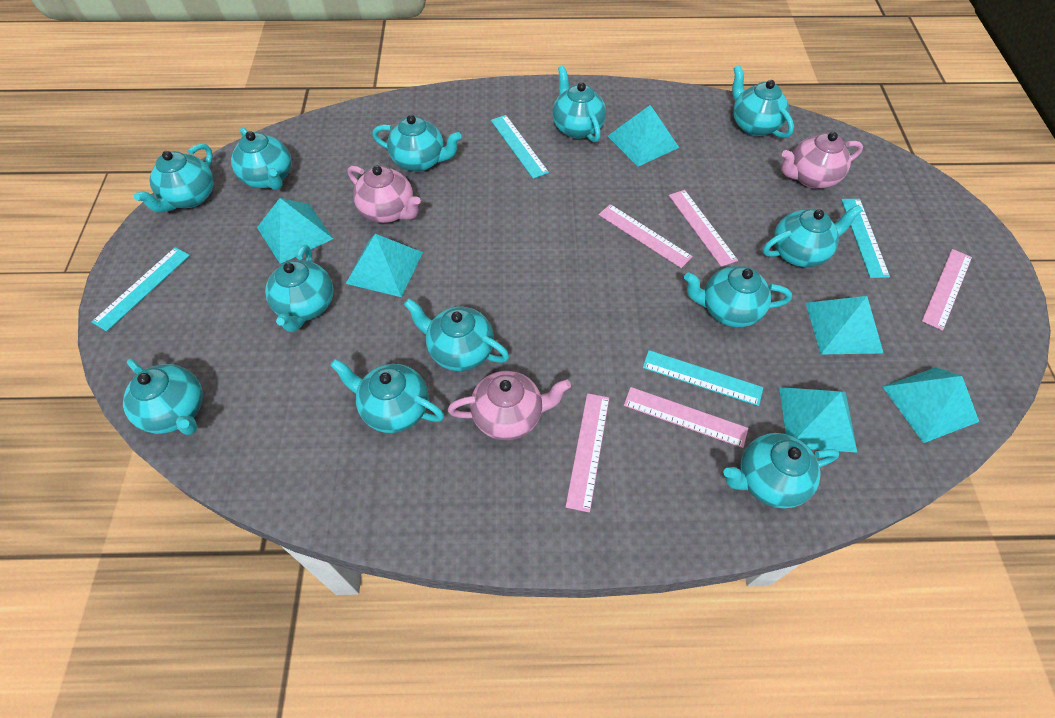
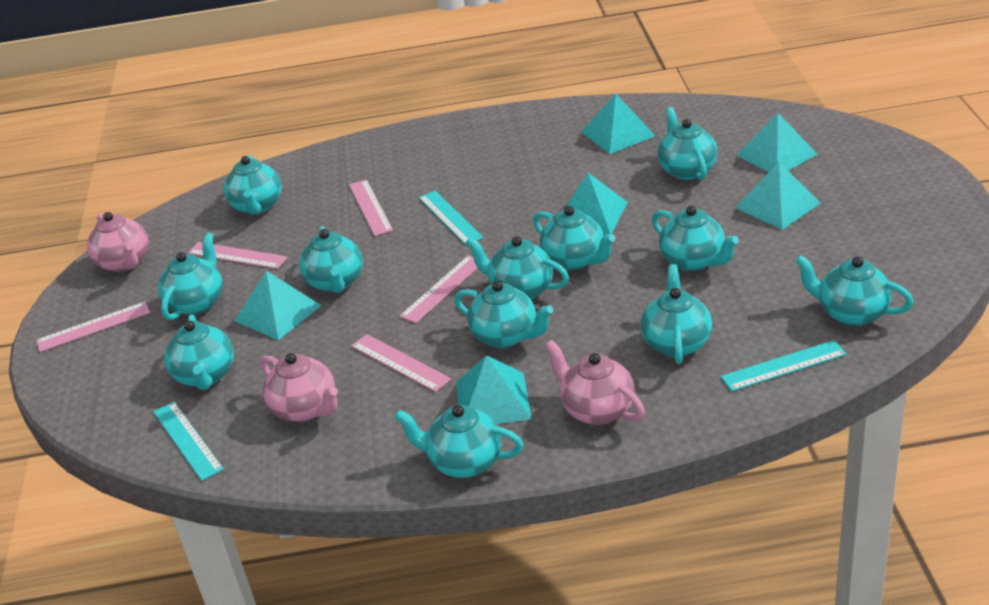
turquoise ruler: 4 -> 3

